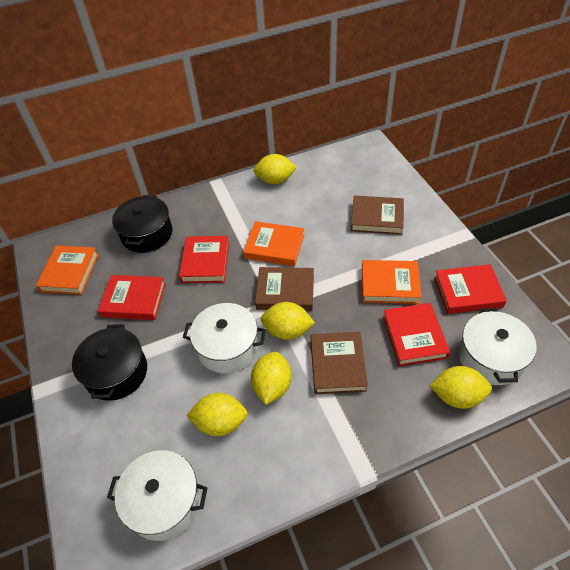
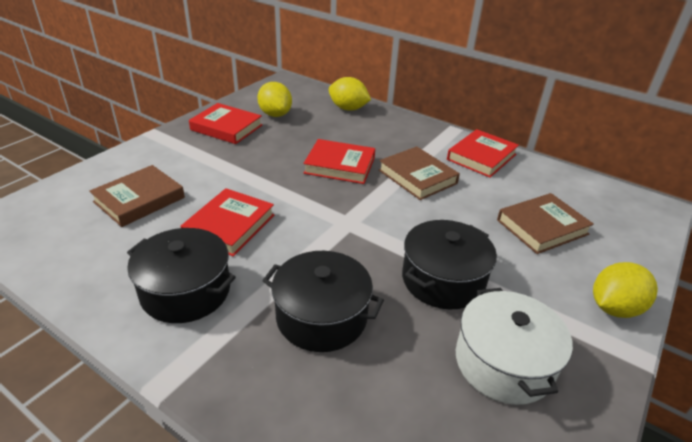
black pot: 2 -> 3
orange book: 3 -> 0
white pot: 3 -> 1
yellow lemon: 5 -> 3

